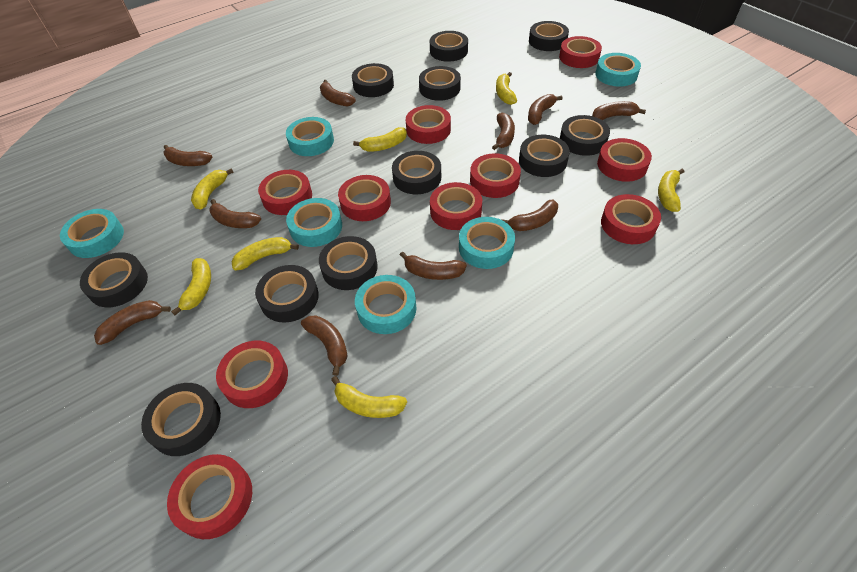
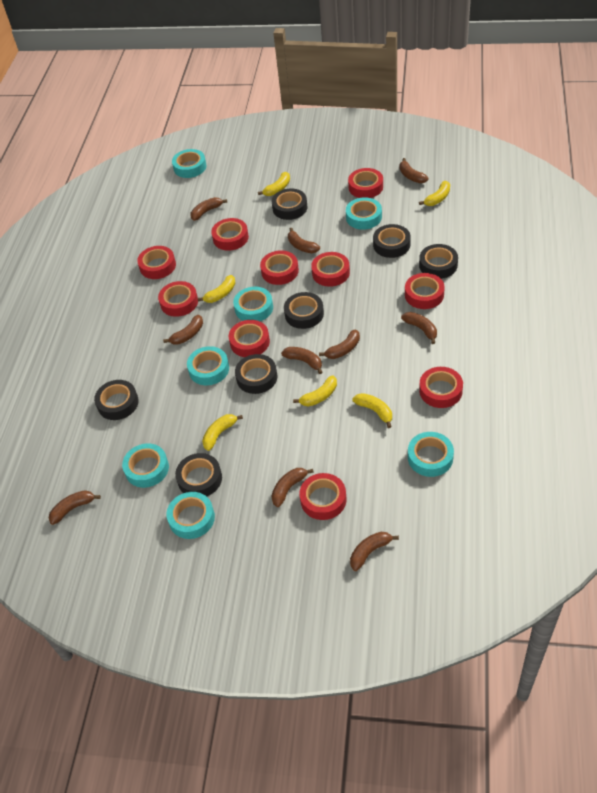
black tape: 11 -> 7
turquoise tape: 6 -> 7
yellow banana: 7 -> 6

